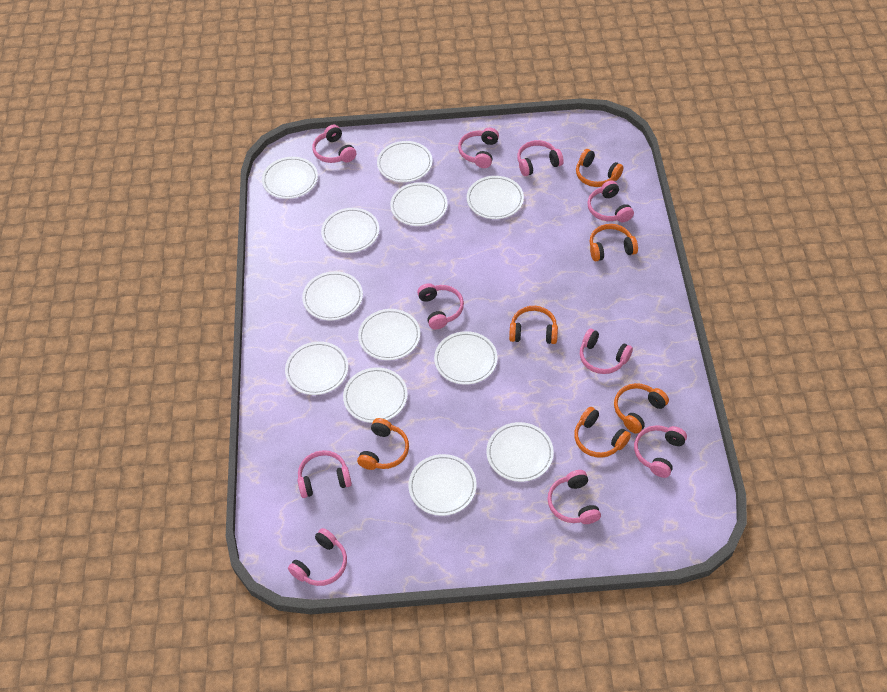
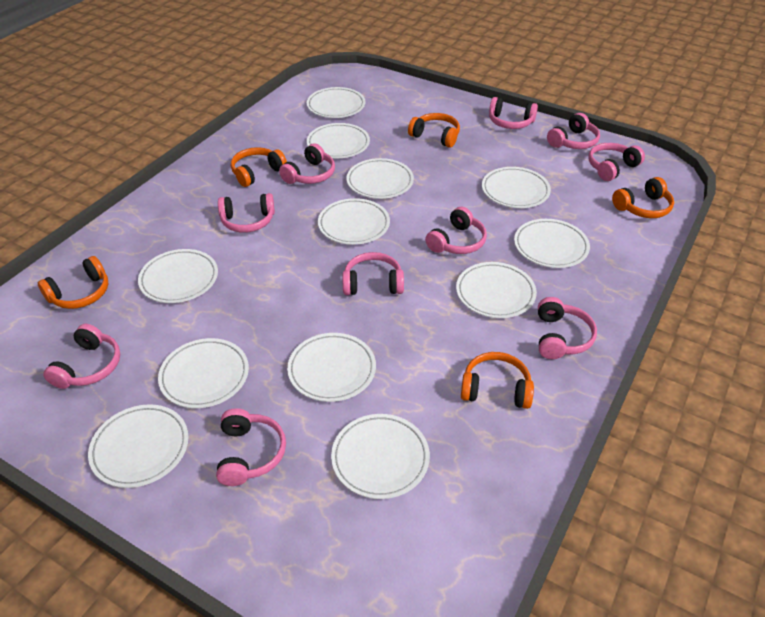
orange headphones: 6 -> 5

